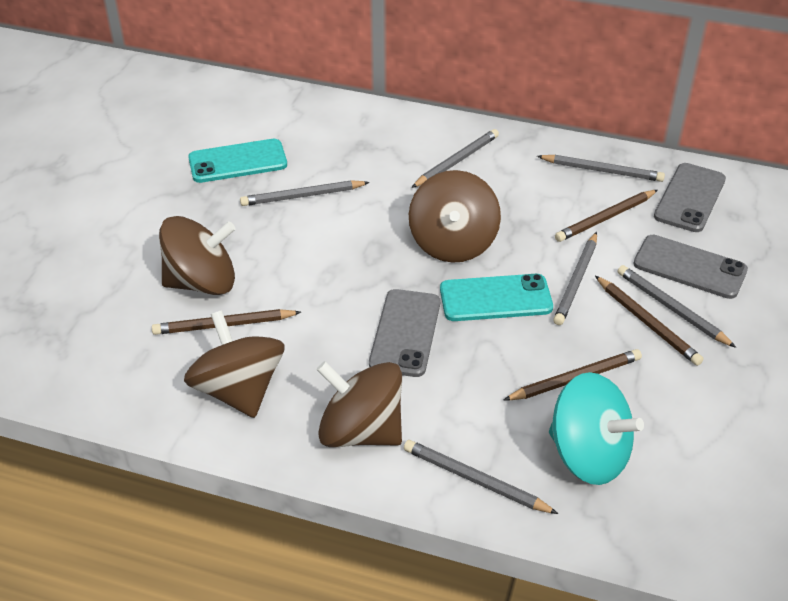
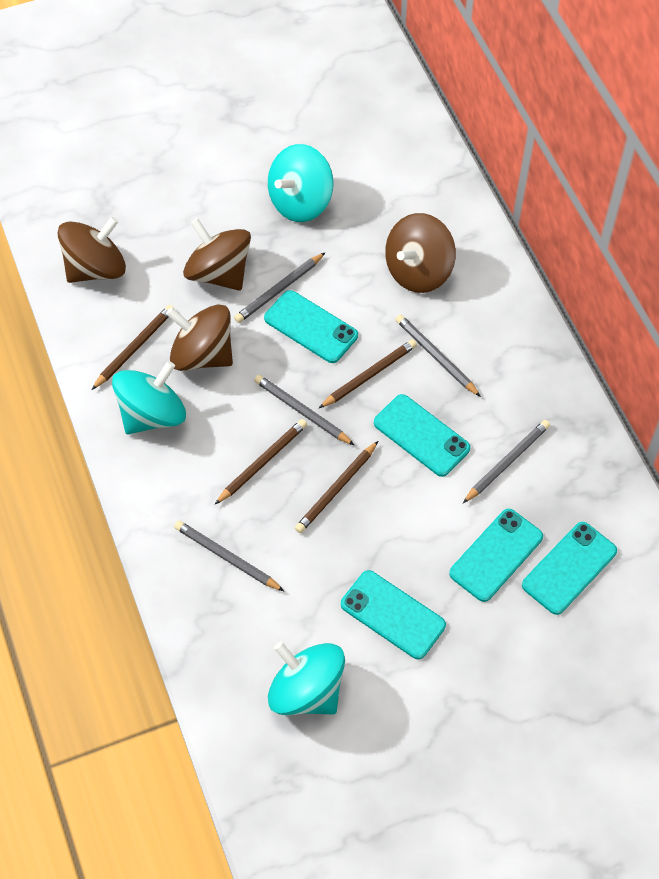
grey pencil: 6 -> 5
grey phone: 3 -> 0
turquoise phone: 2 -> 5
turquoise spinning top: 1 -> 3

